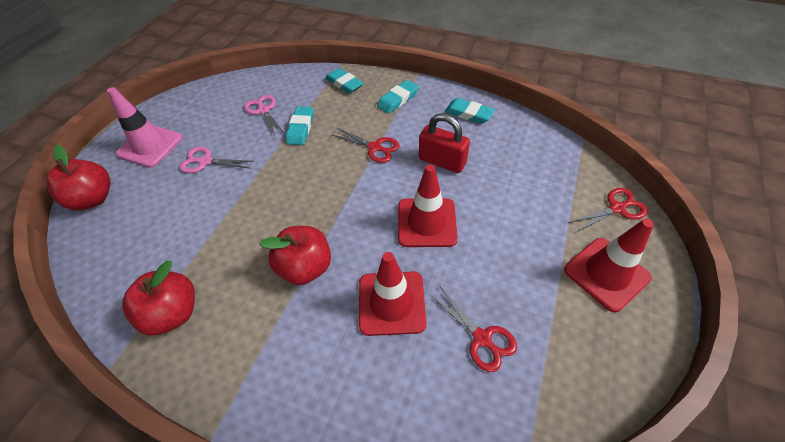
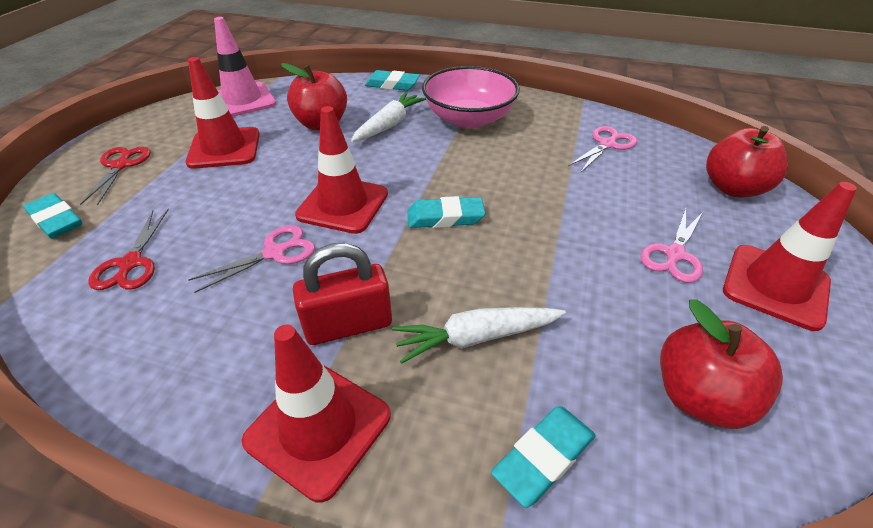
pink bowl: 0 -> 1
pink scissors: 2 -> 3
red scissors: 3 -> 2
red traffic cone: 3 -> 4
white carrot: 0 -> 2

